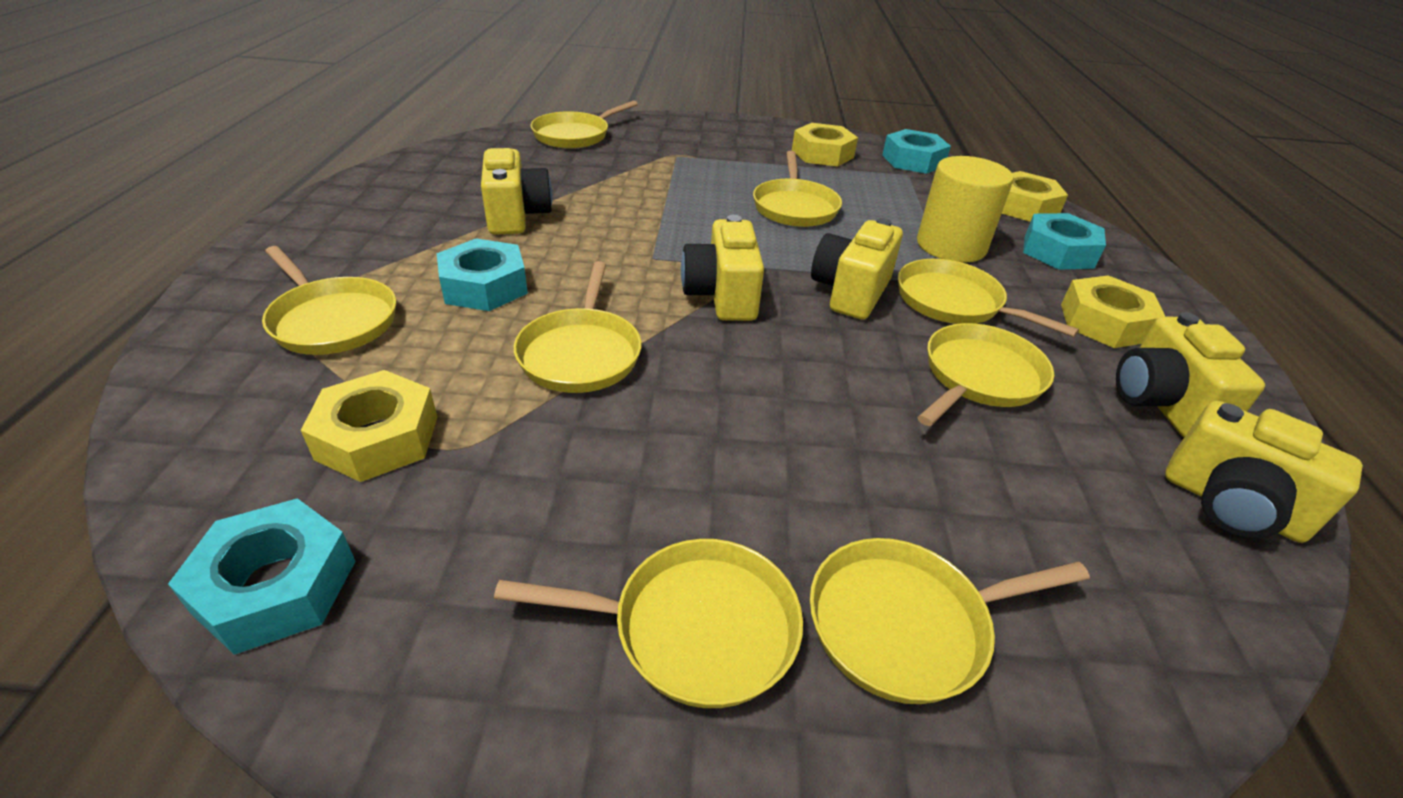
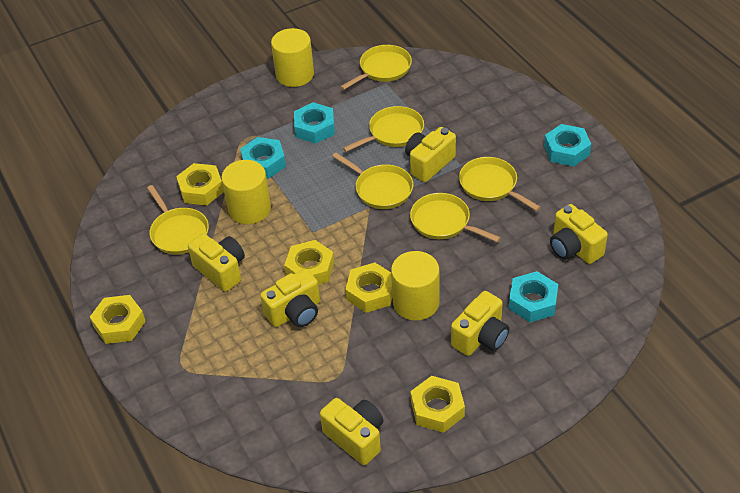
yellow camera: 5 -> 6
yellow cylinder: 1 -> 3
yellow nut: 4 -> 5
yellow pan: 8 -> 6

